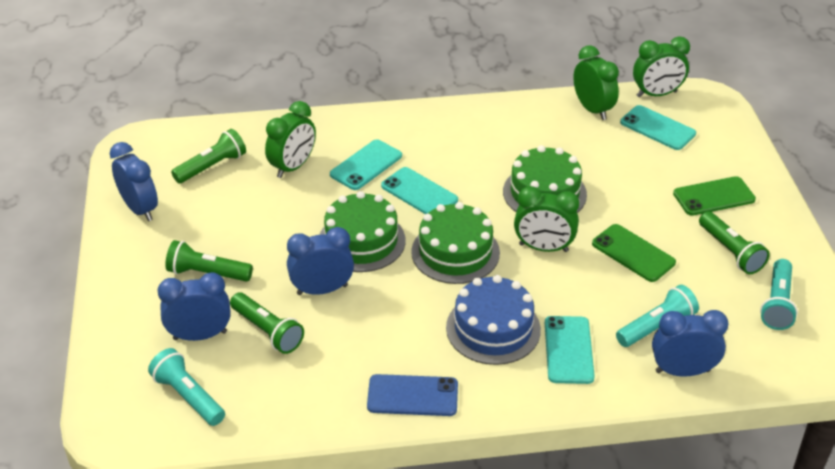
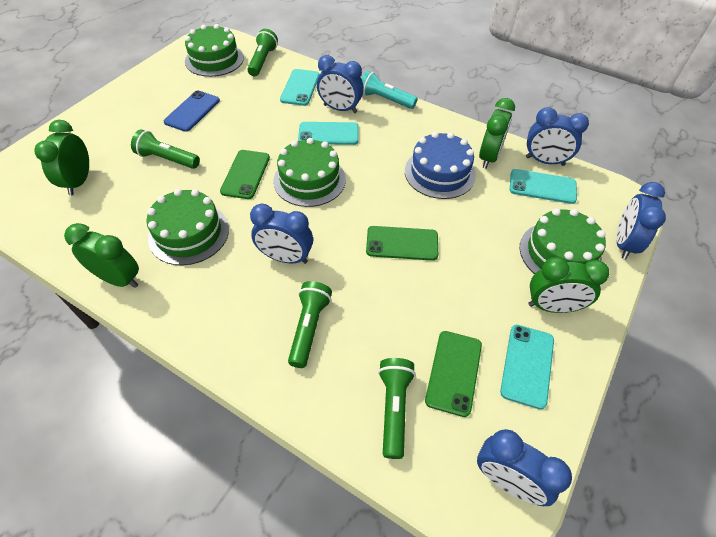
blue clock: 4 -> 5
green cake: 3 -> 4
green phone: 2 -> 3
turquoise flashlight: 3 -> 1

